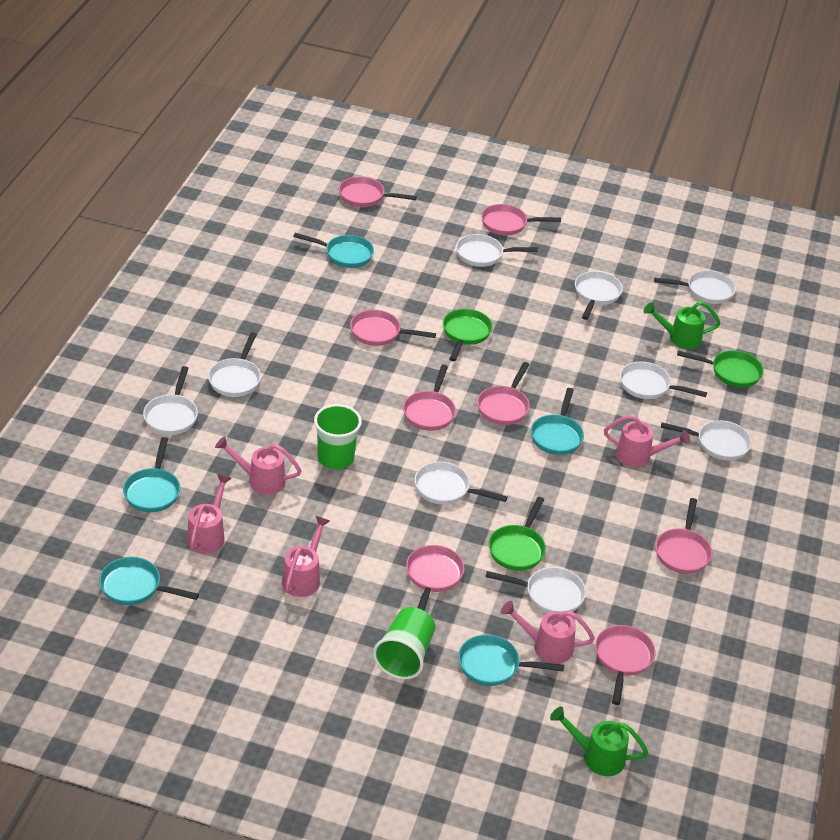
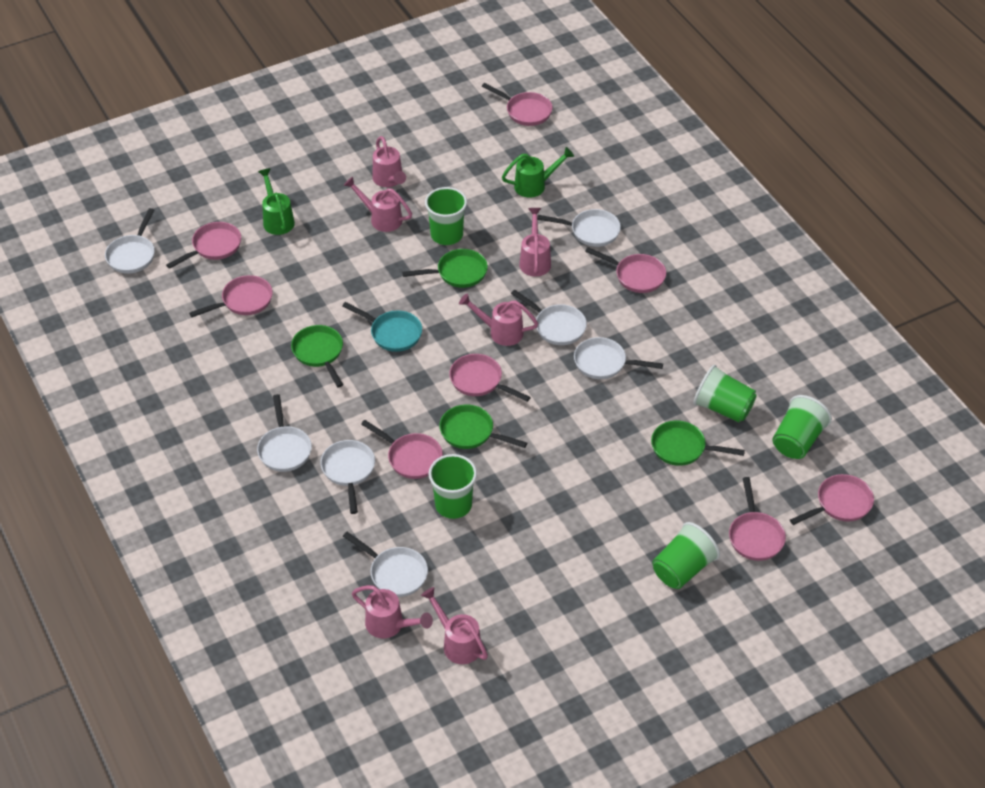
green cup: 2 -> 5
green pan: 3 -> 4
pink watering can: 5 -> 6
turquoise pan: 5 -> 1
white pan: 9 -> 7

